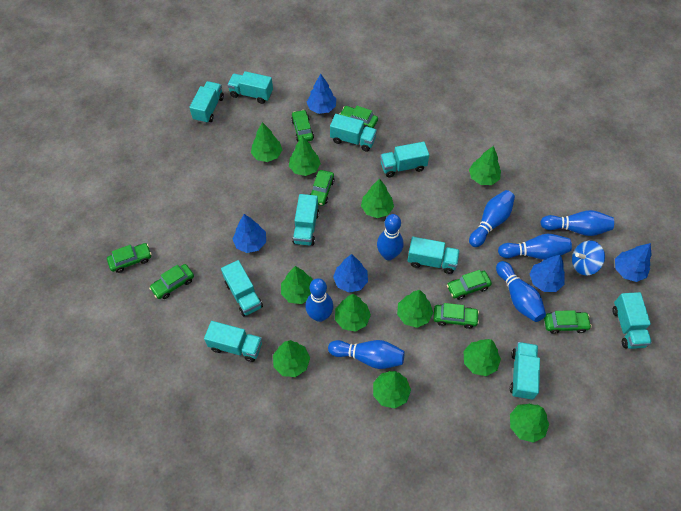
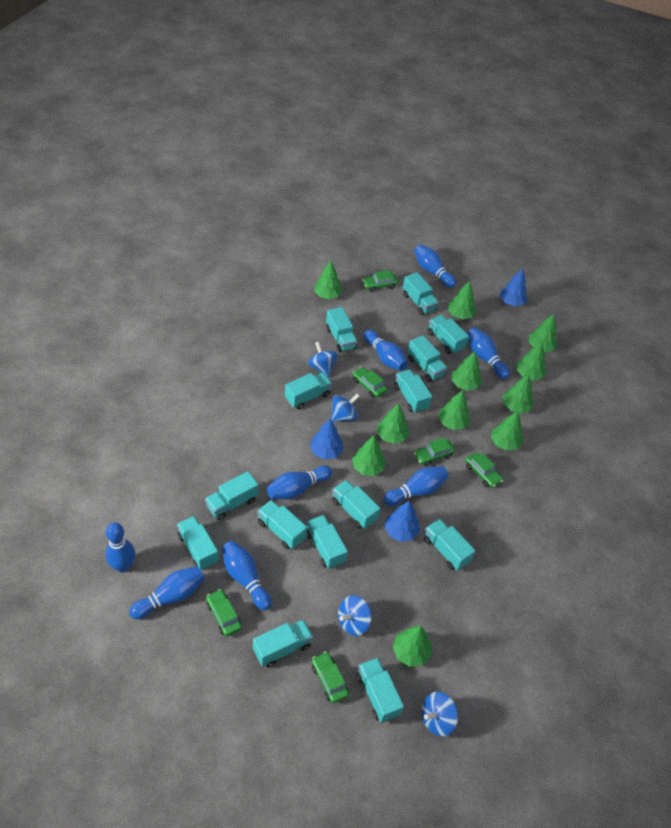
blue bowling pin: 7 -> 8
blue spinning top: 1 -> 4
blue tree: 5 -> 3
green car: 8 -> 6
turquoise truck: 10 -> 14

